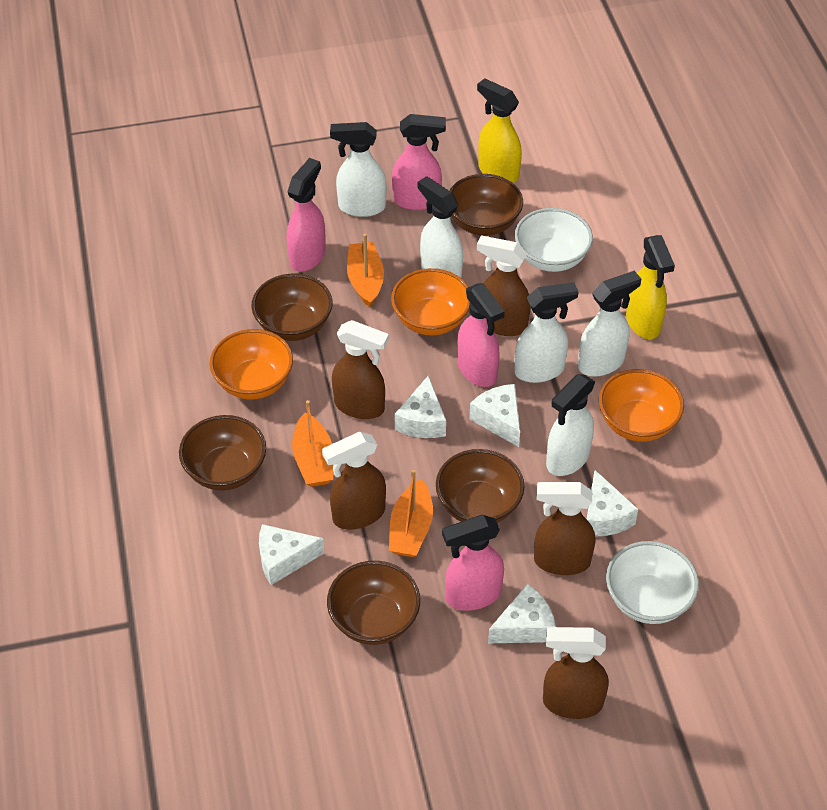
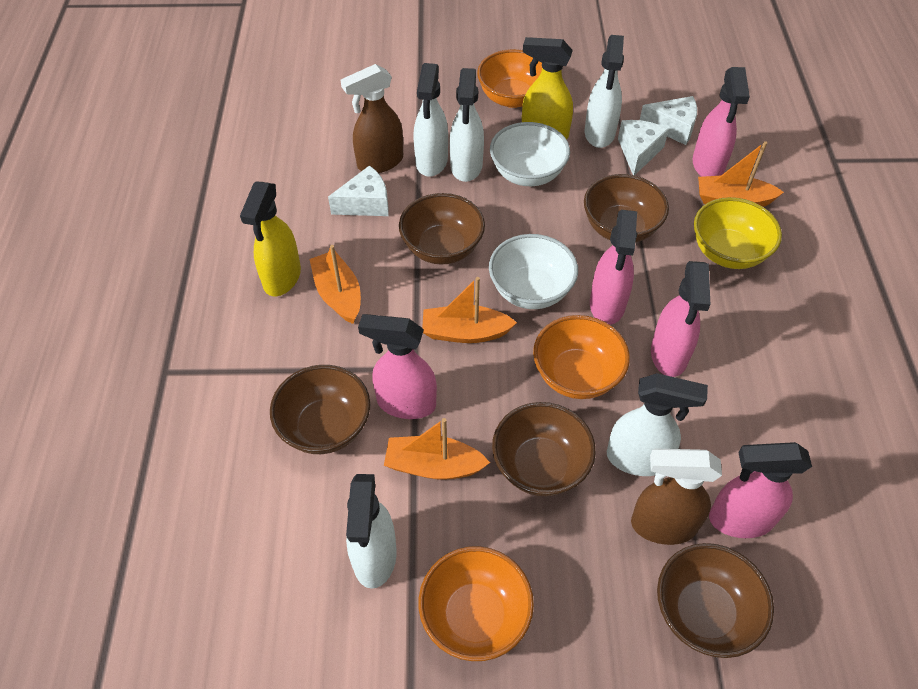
brown spray bottle: 5 -> 2
orange boat: 3 -> 4
pink spray bottle: 4 -> 5
white cheese: 5 -> 3
yellow bowl: 0 -> 1

